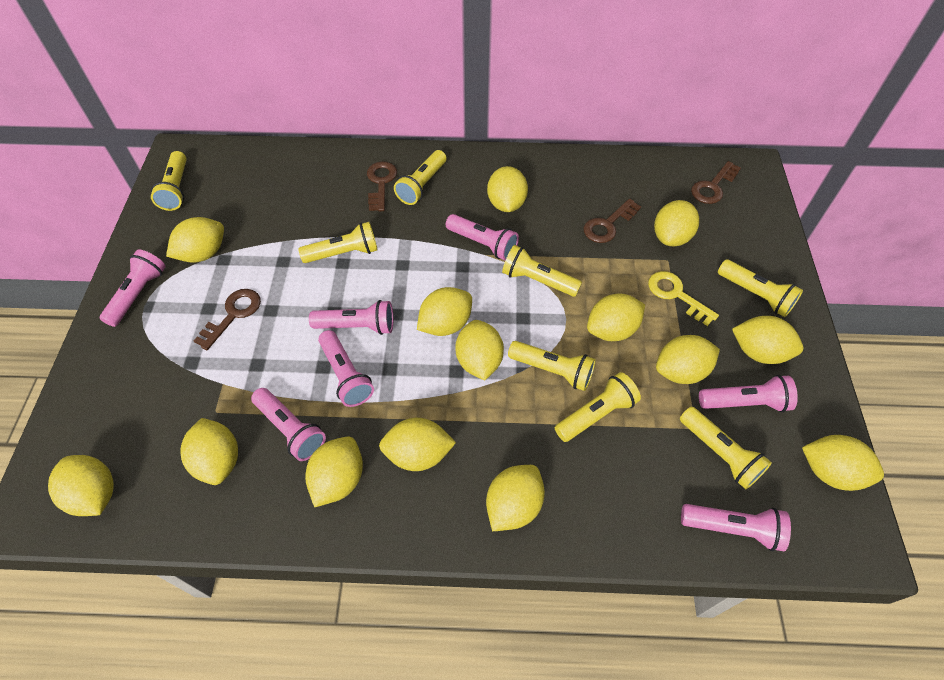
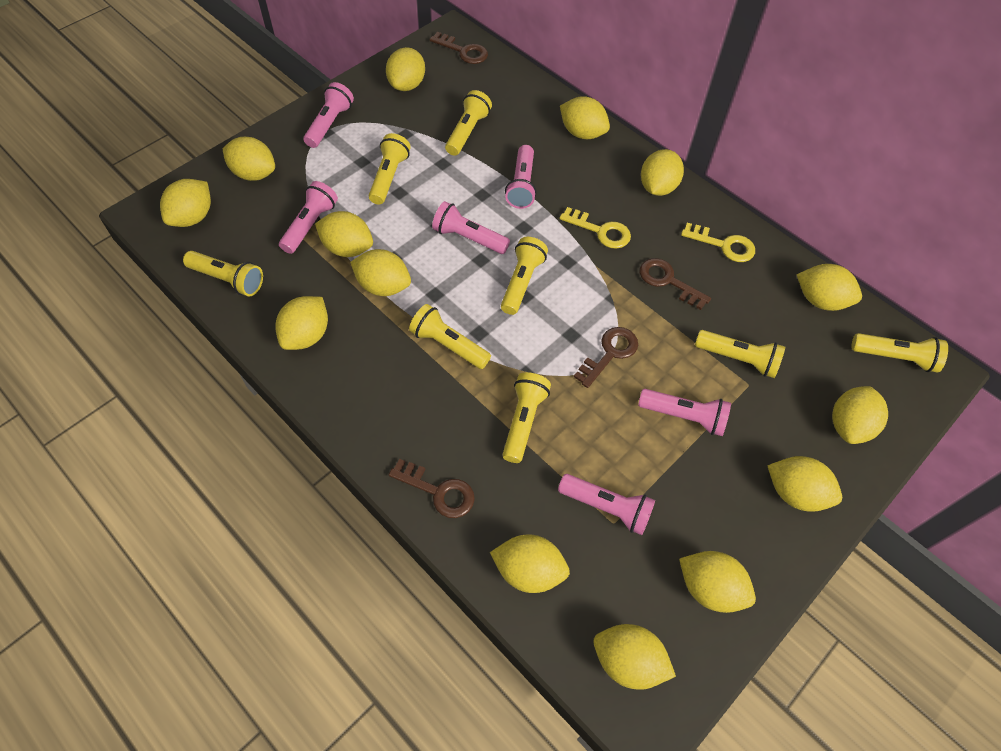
pink flashlight: 7 -> 6
yellow key: 1 -> 2

